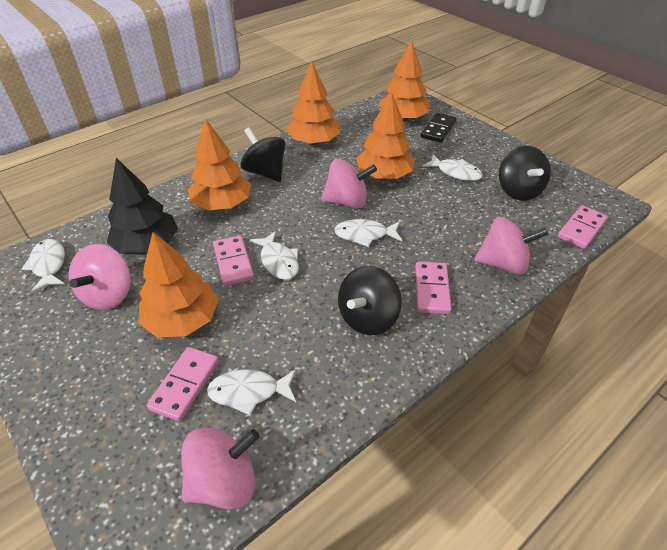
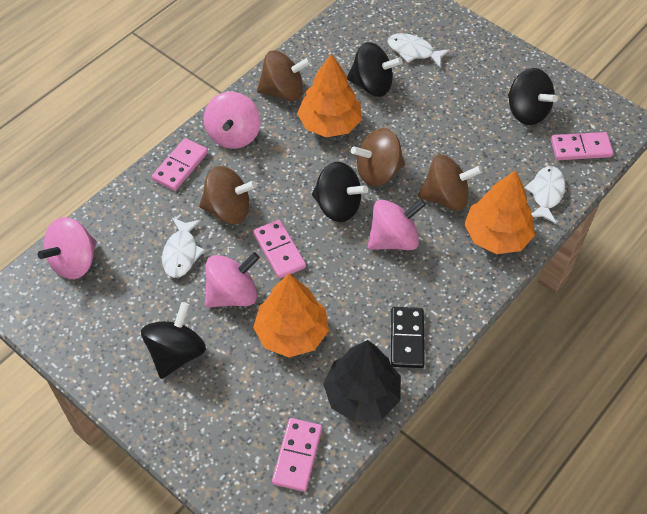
black spinning top: 3 -> 4
brown spinning top: 0 -> 4
orange tree: 5 -> 3
white fish: 5 -> 3

